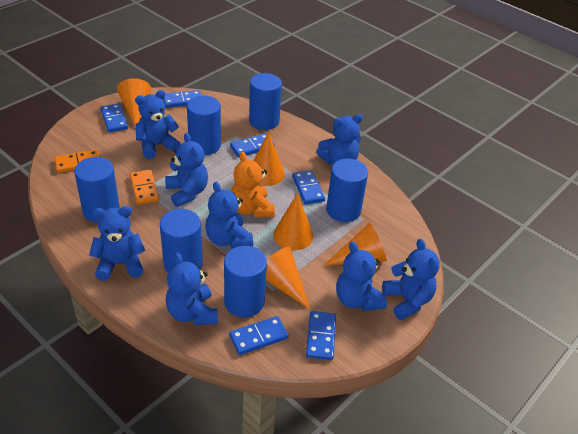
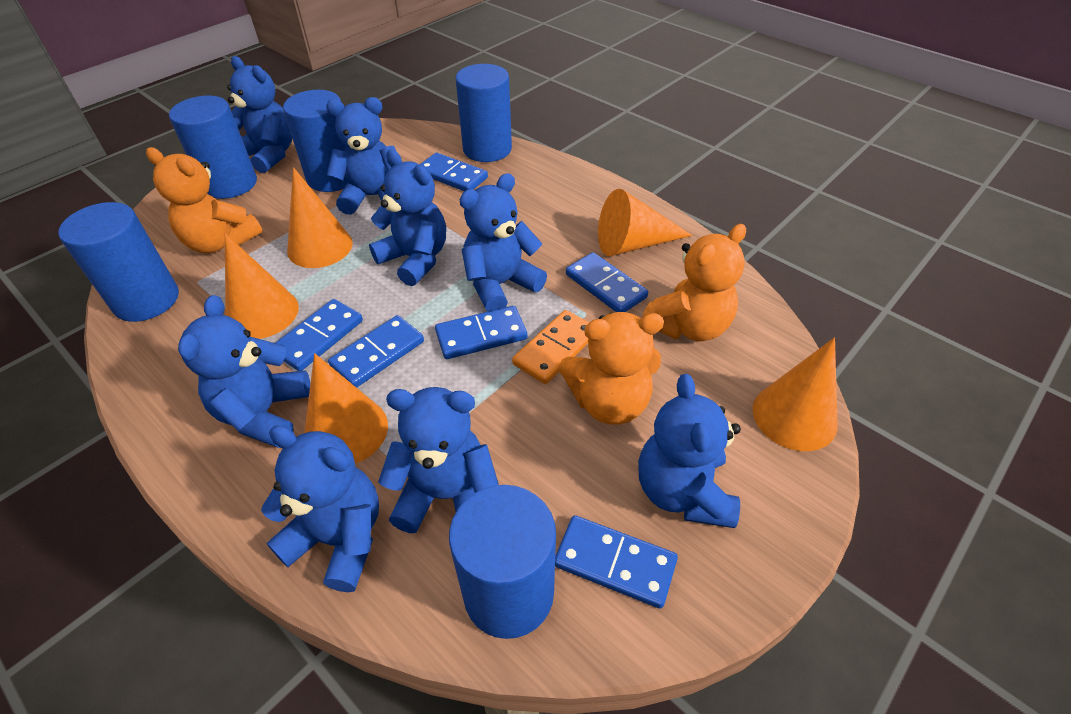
blue cylinder: 6 -> 5
orange domino: 2 -> 1
orange teddy bear: 1 -> 3

